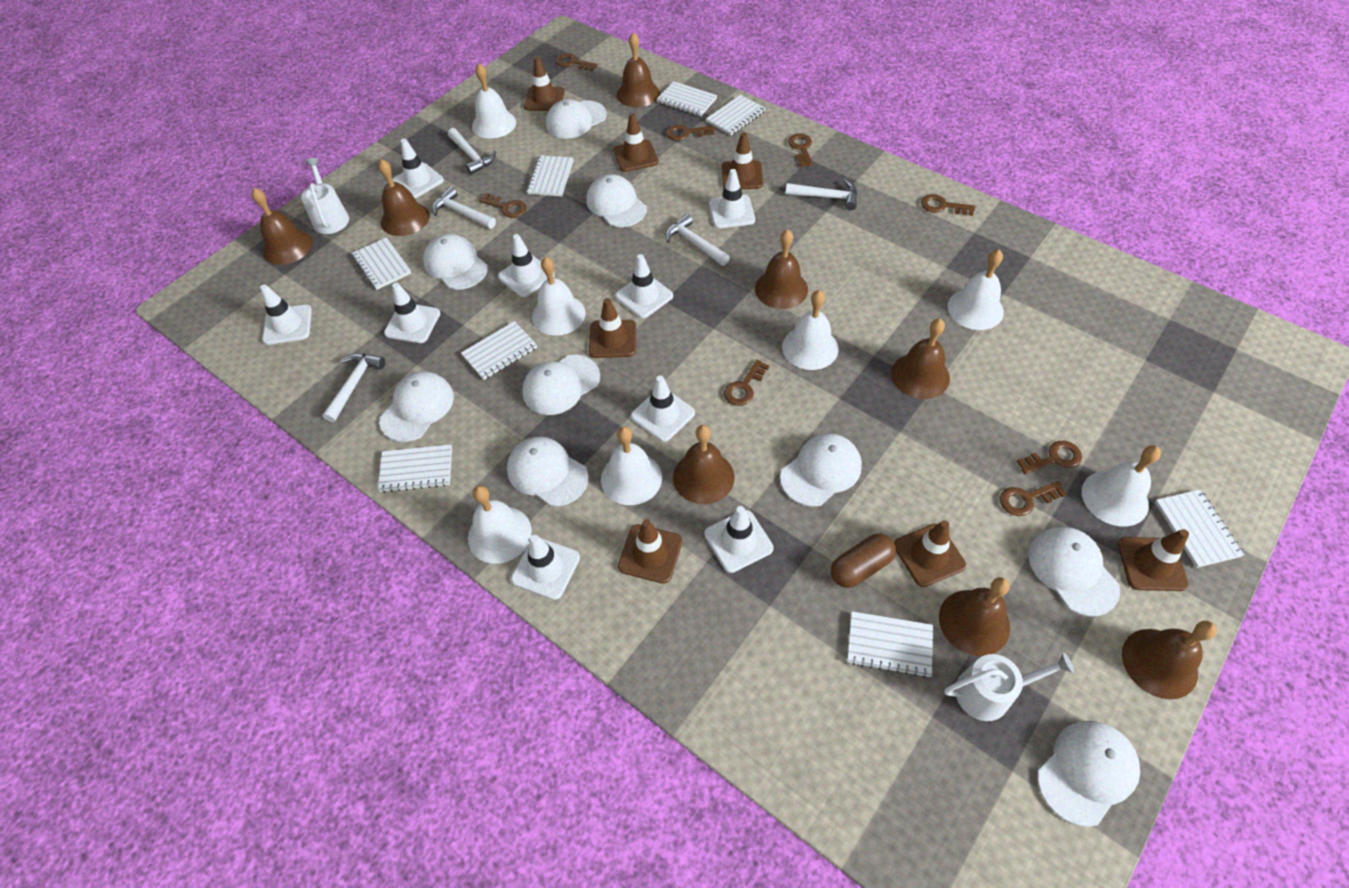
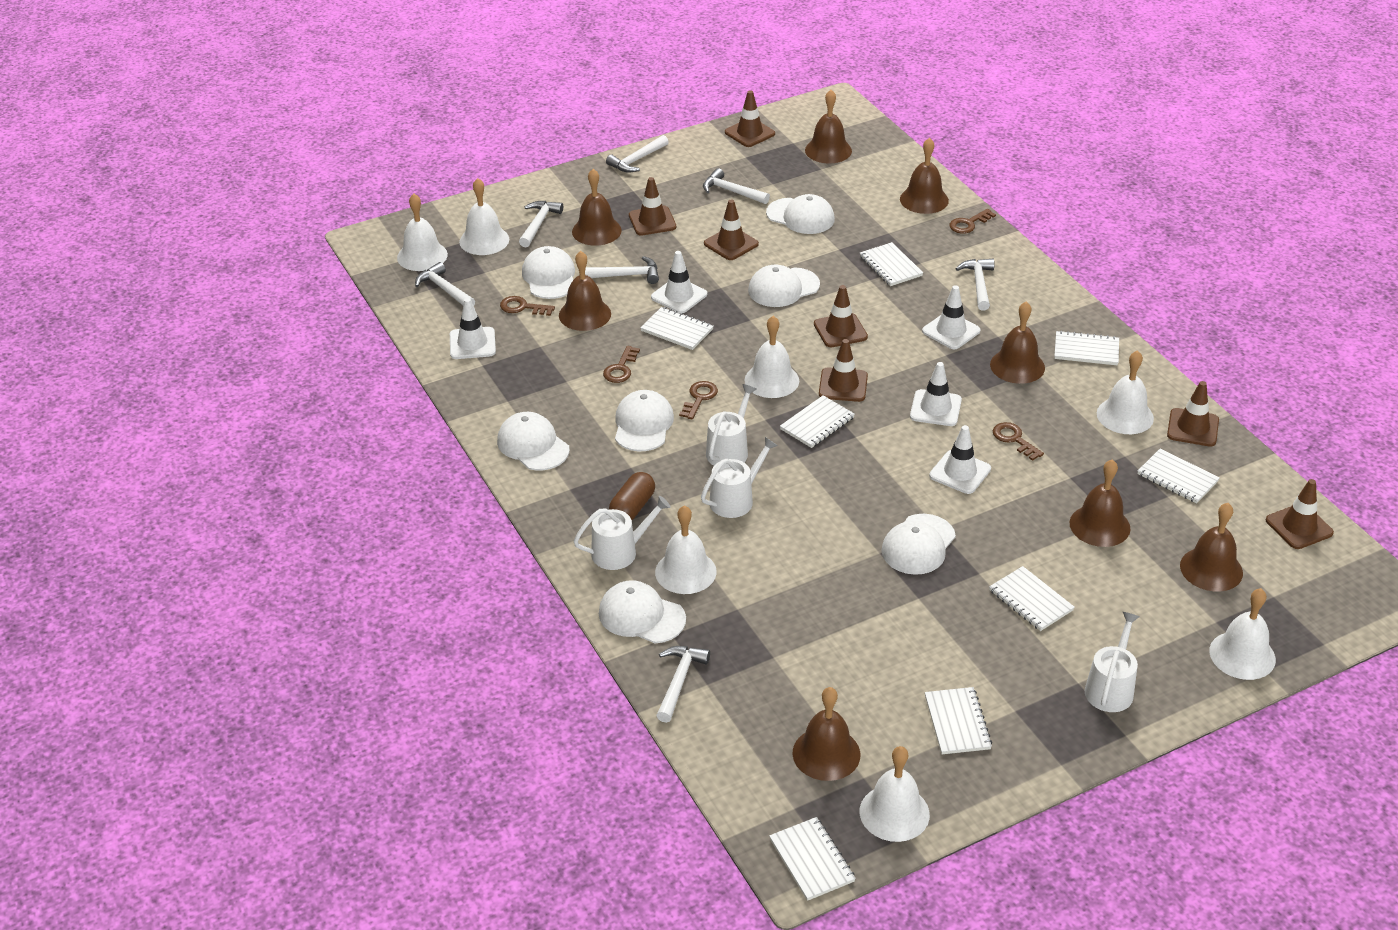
brown key: 8 -> 5
white cap: 9 -> 7
white hammer: 5 -> 7
white traffic cone: 9 -> 5
white watering can: 2 -> 4

